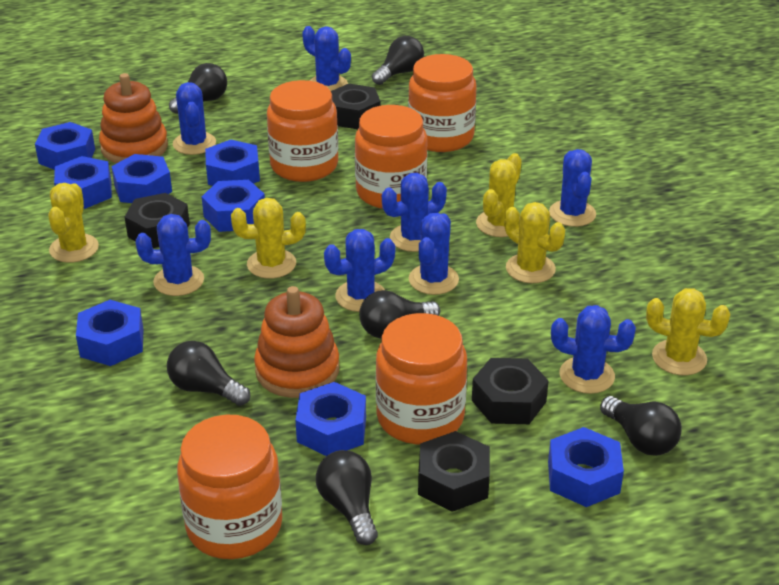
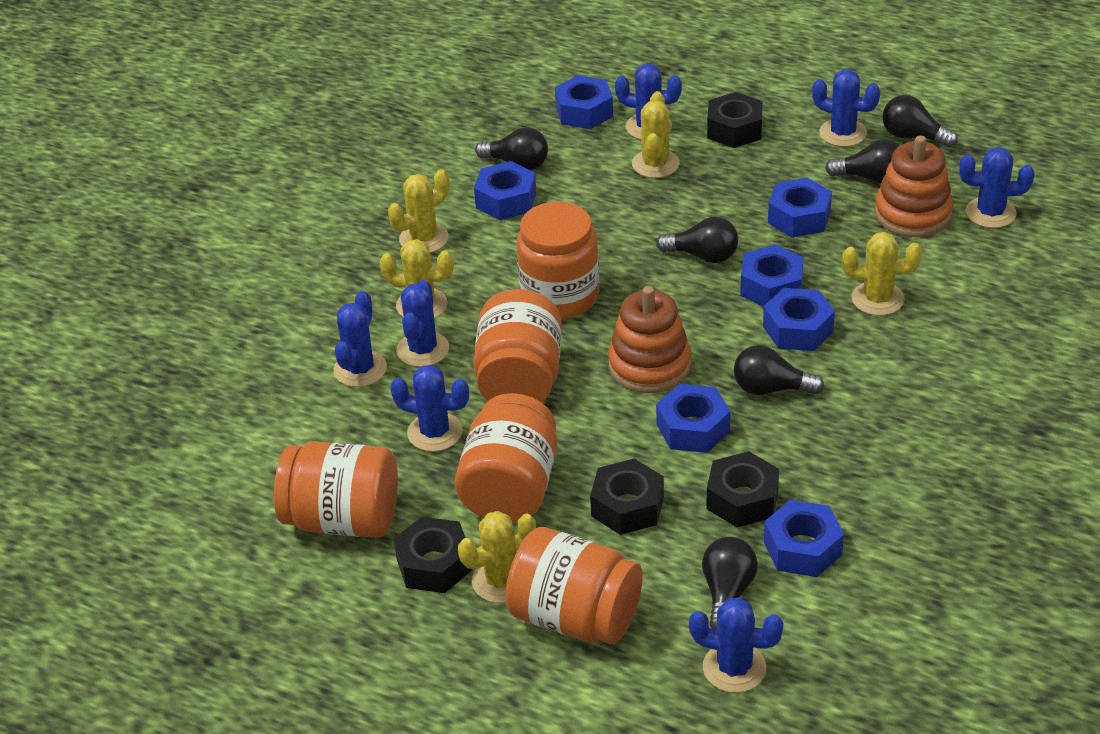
blue cactus: 8 -> 7
blue nut: 8 -> 7

